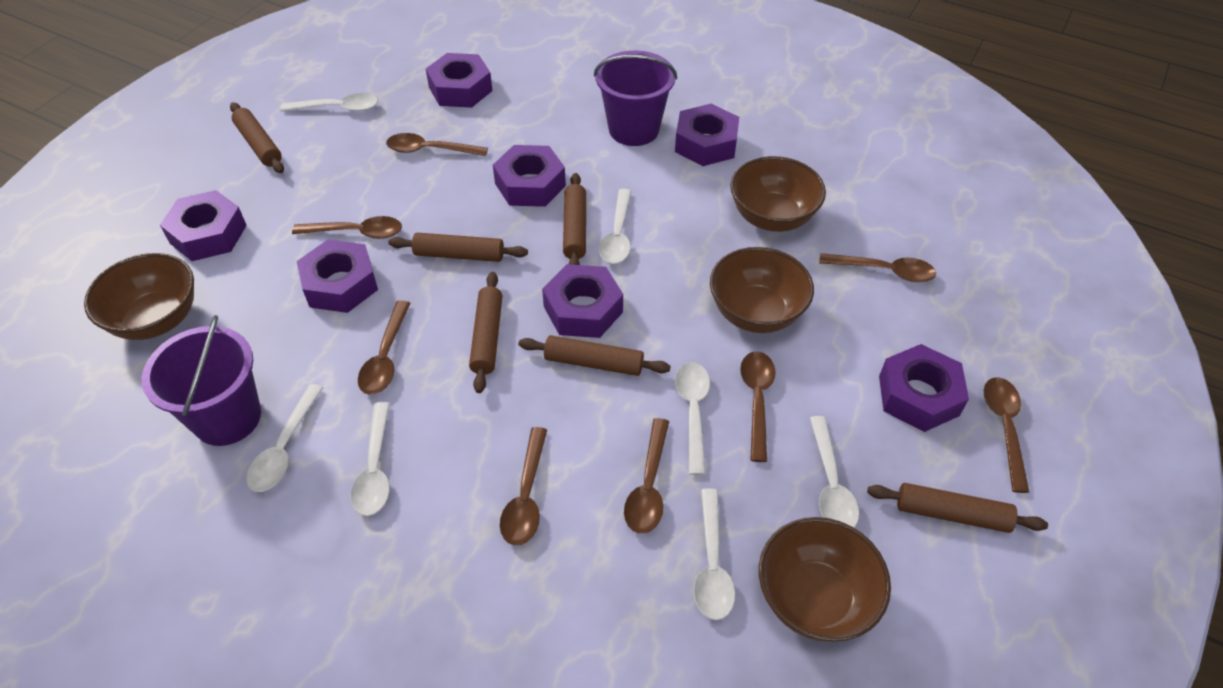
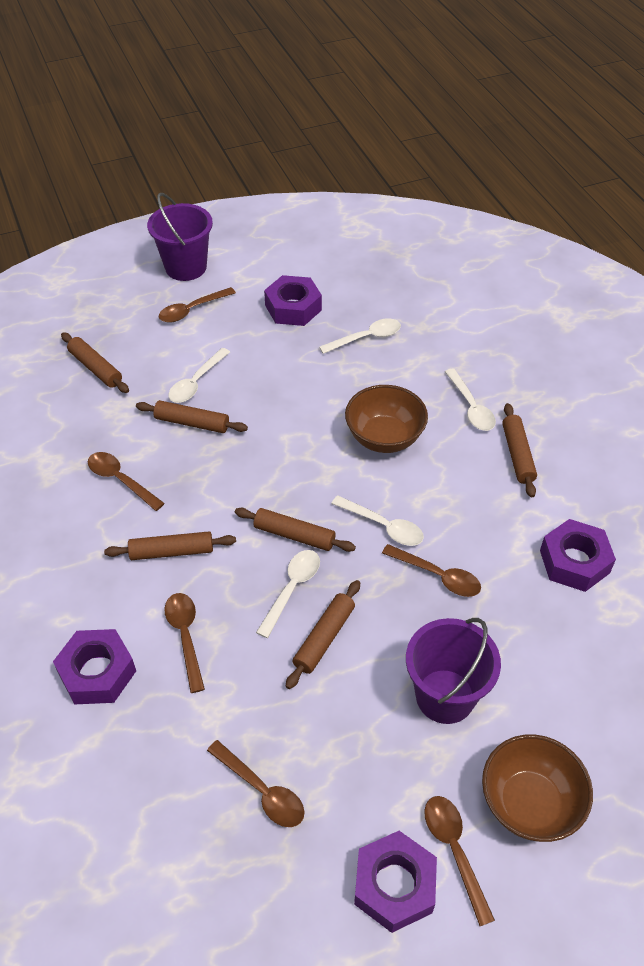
brown bowl: 4 -> 2
brown spoon: 8 -> 6
purple nut: 7 -> 4
white spoon: 7 -> 5

